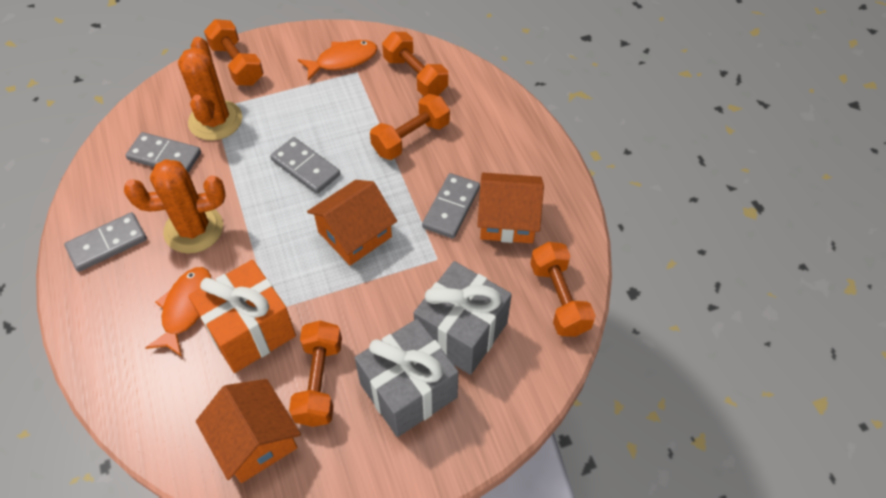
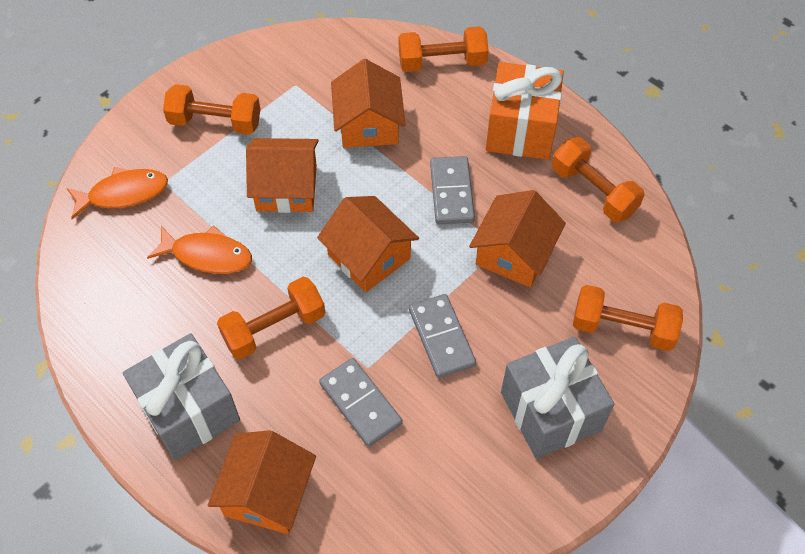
grey domino: 4 -> 3
orange cactus: 2 -> 0
orange house: 3 -> 5

